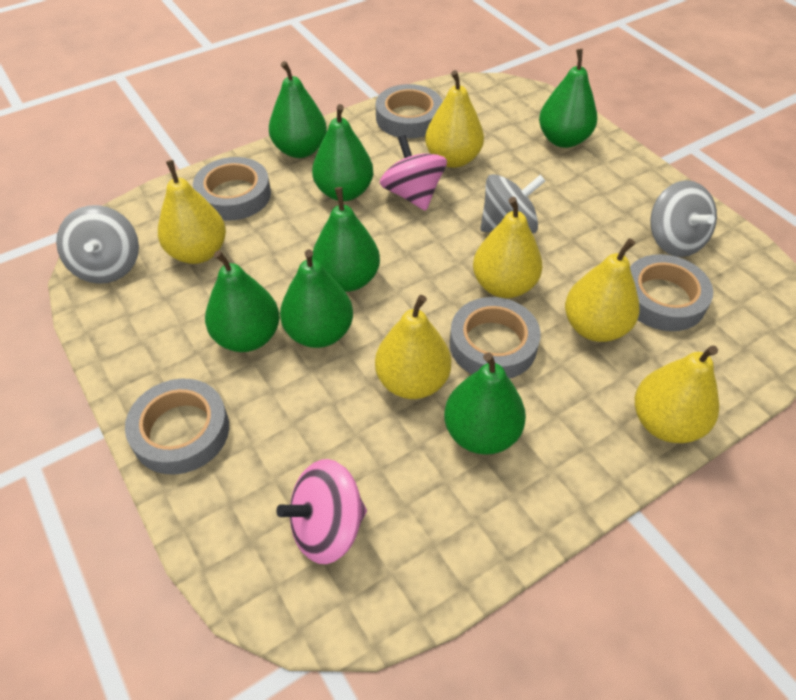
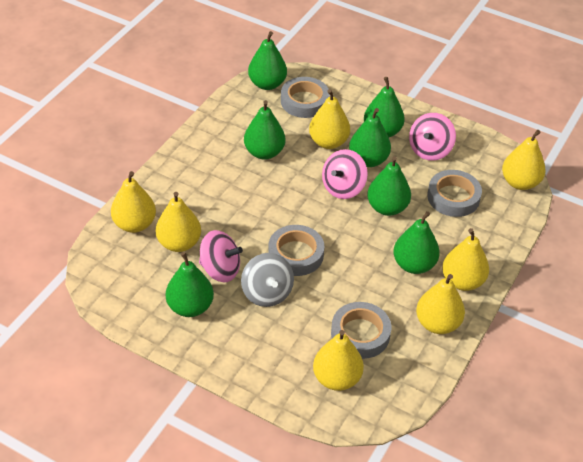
grey spinning top: 3 -> 1
grey tape: 5 -> 4
pink spinning top: 2 -> 3
yellow pear: 6 -> 7

